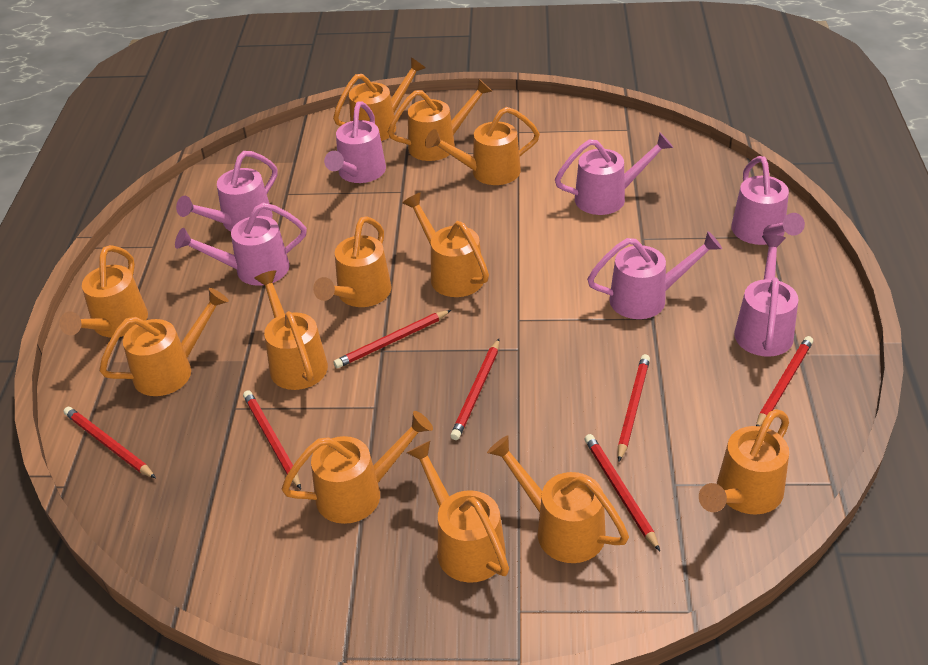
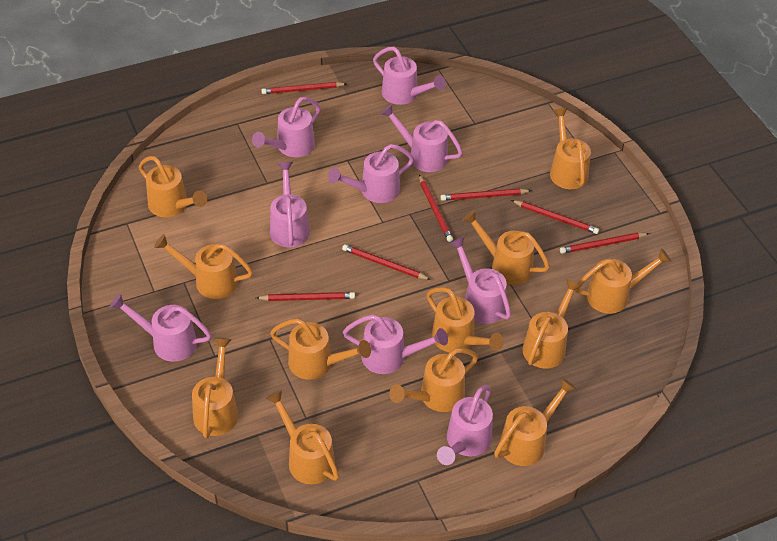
pink watering can: 7 -> 9

